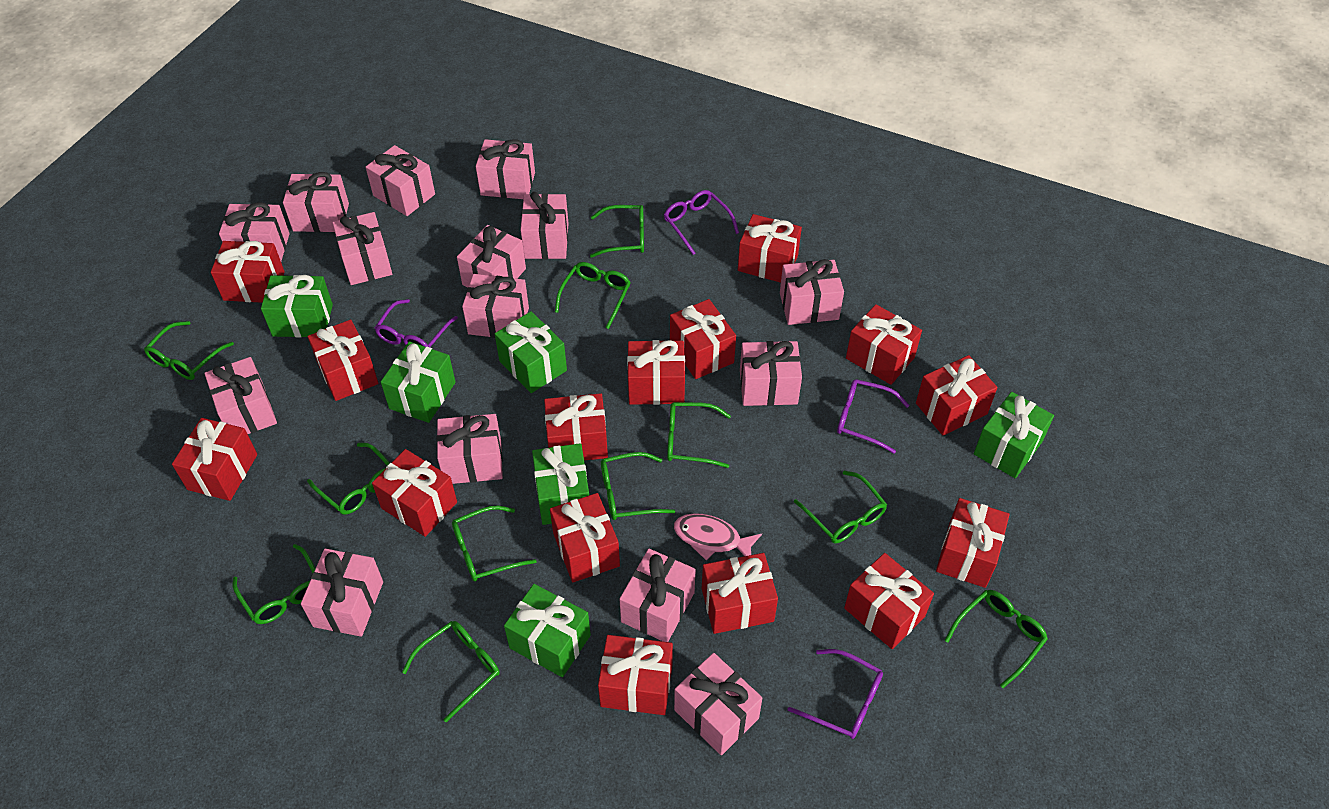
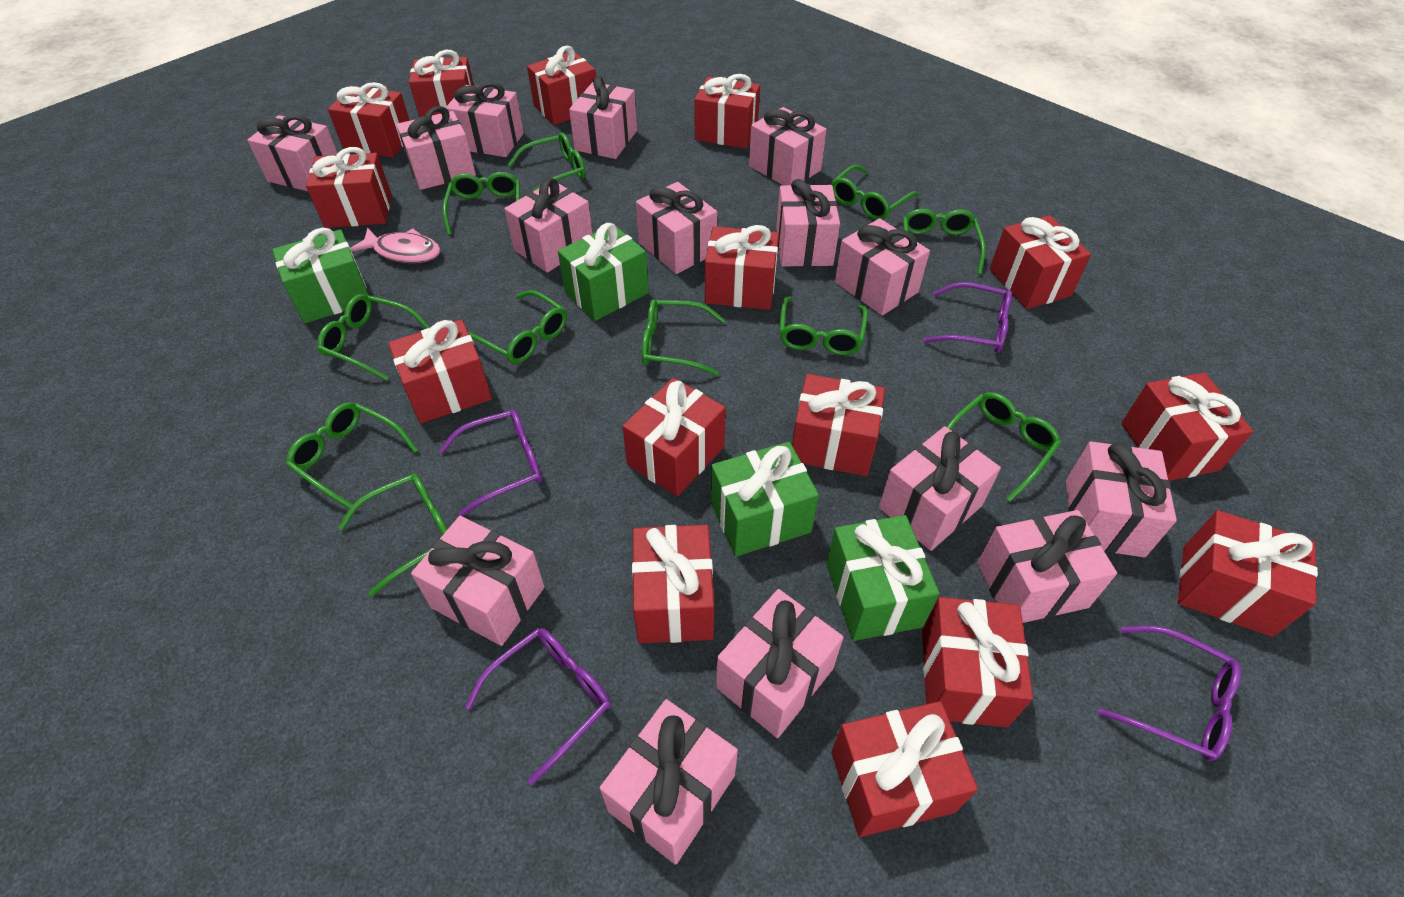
green gift: 6 -> 4

